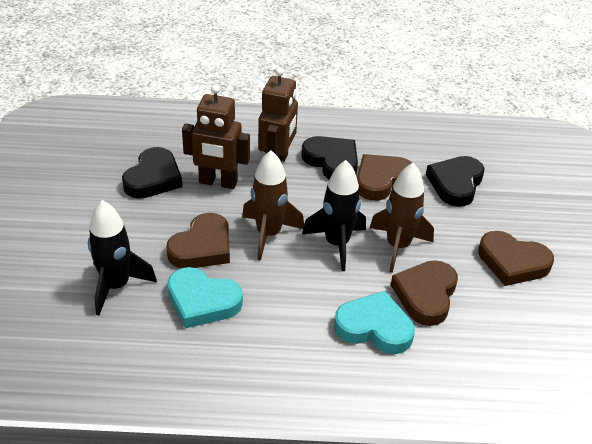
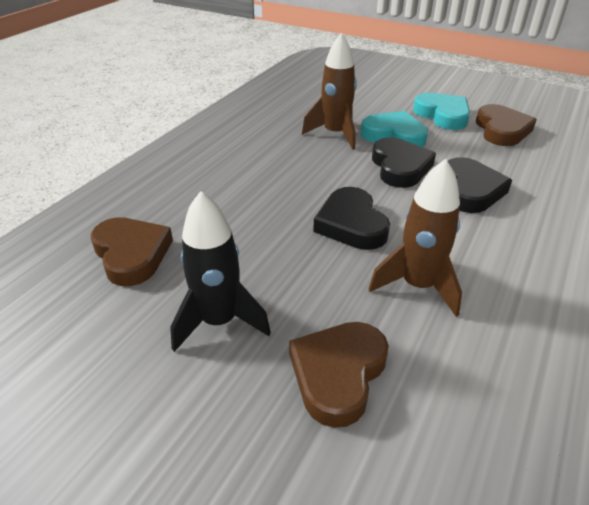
black rocket: 2 -> 1
brown heart: 4 -> 3
brown robot: 2 -> 0

